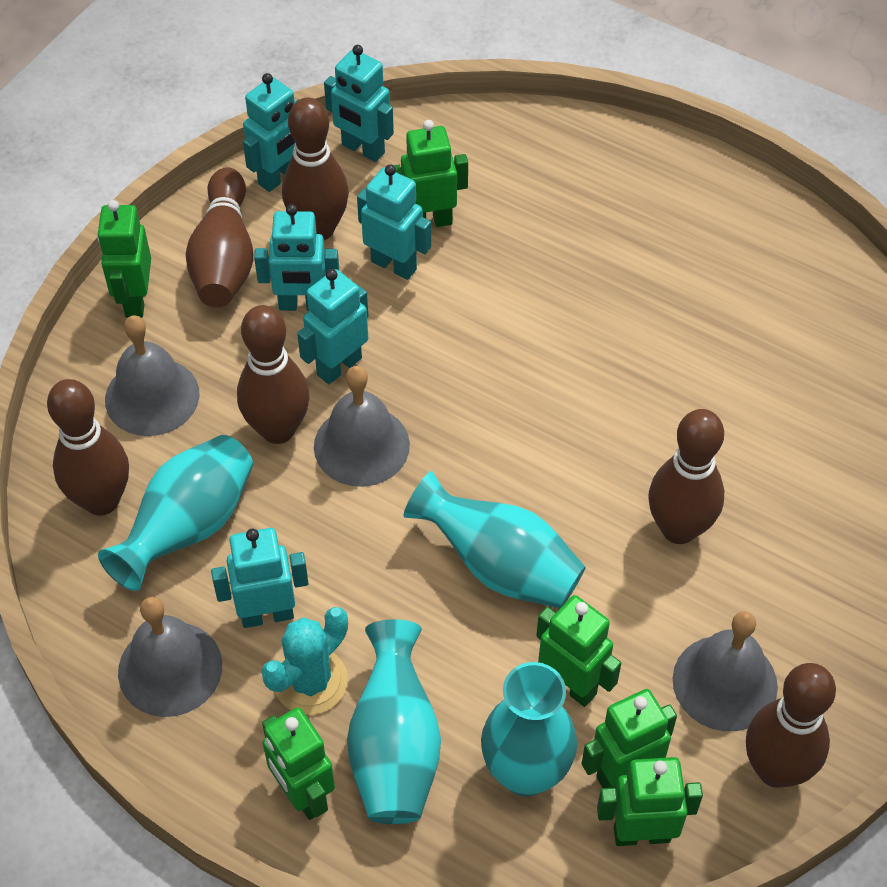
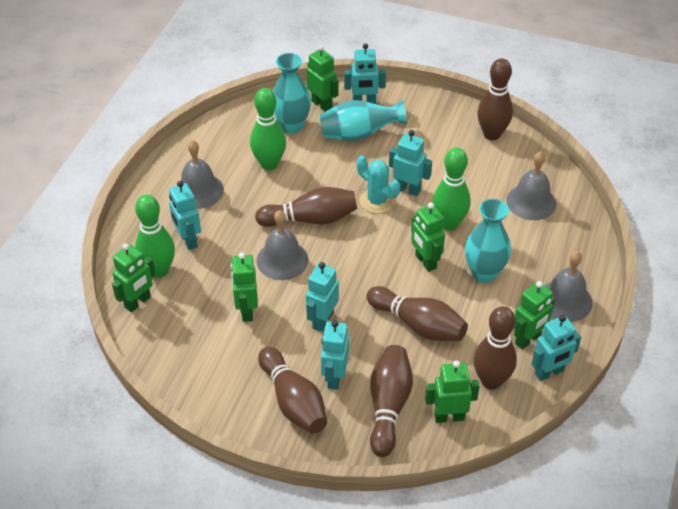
green bowling pin: 0 -> 3
turquoise vase: 4 -> 3

